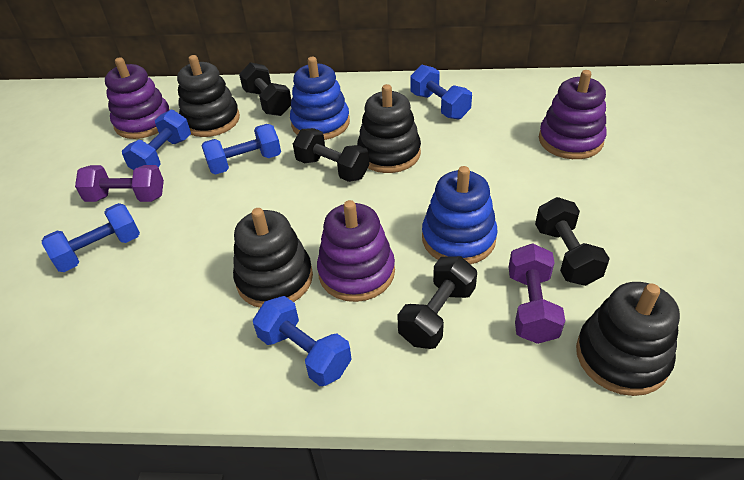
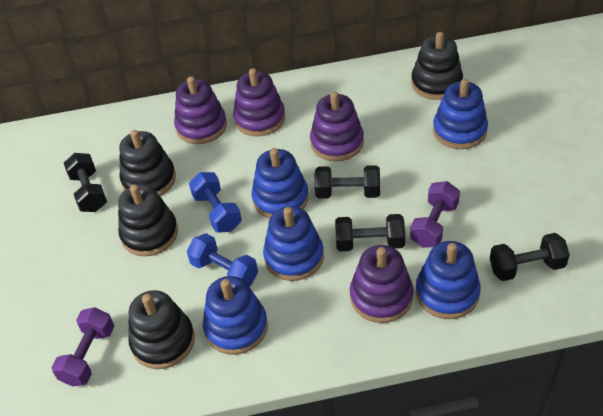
blue dumbbell: 5 -> 2
blue stacking toy: 2 -> 5
purple stacking toy: 3 -> 4

